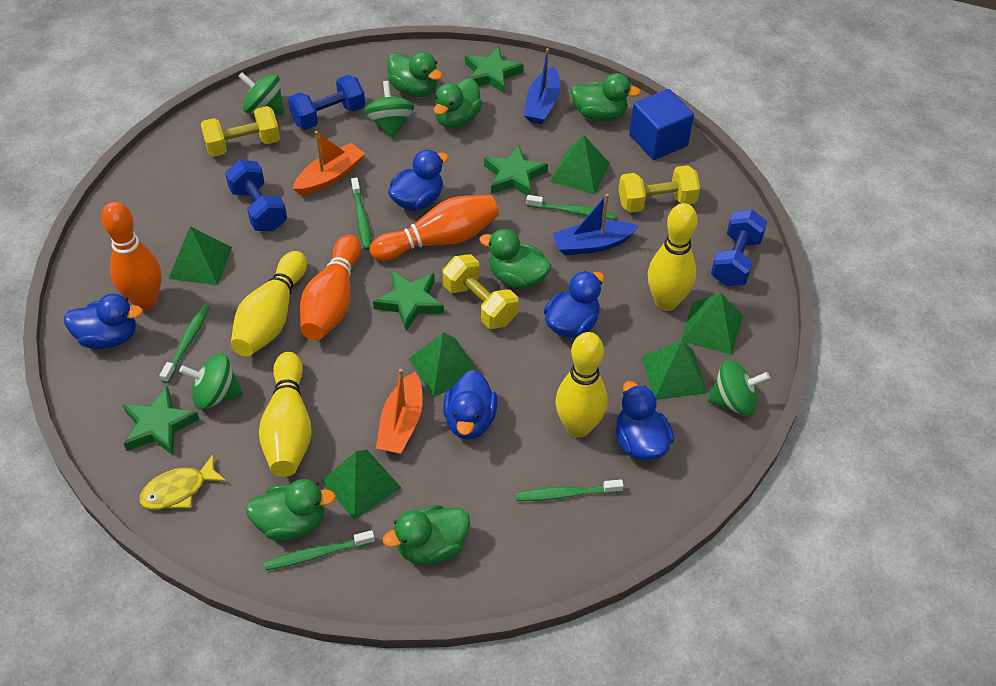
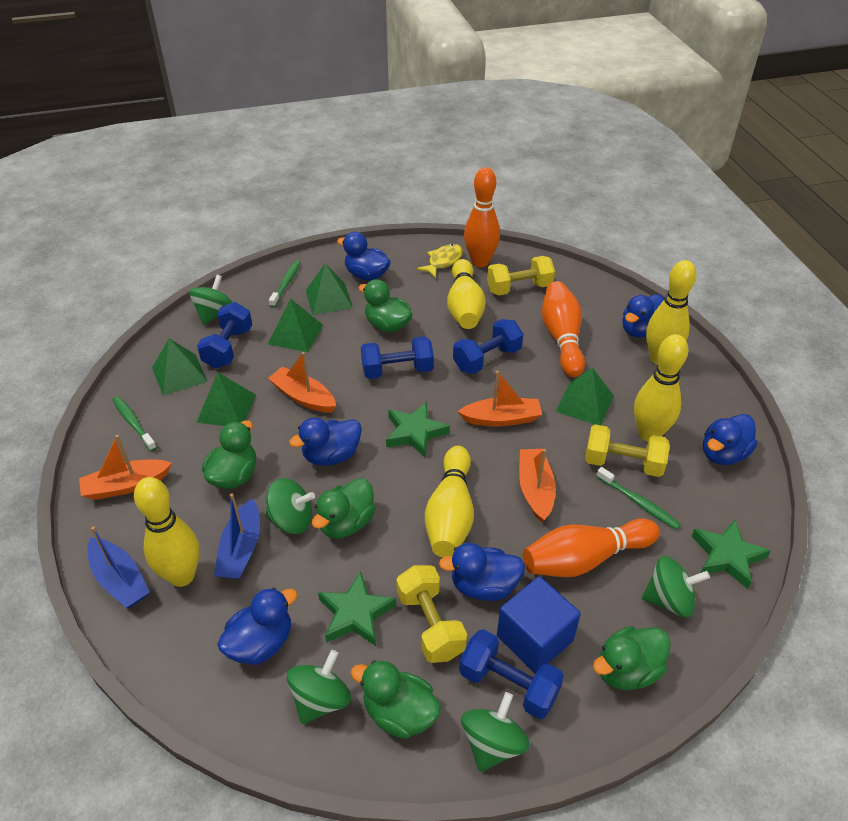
blue duck: 5 -> 6
blue dumbbell: 3 -> 4
green duck: 6 -> 5
green pyramid: 6 -> 5
green spinning top: 4 -> 5
green star: 4 -> 3
green toothbrush: 5 -> 3
orange boat: 2 -> 4
yellow bowling pin: 4 -> 5

